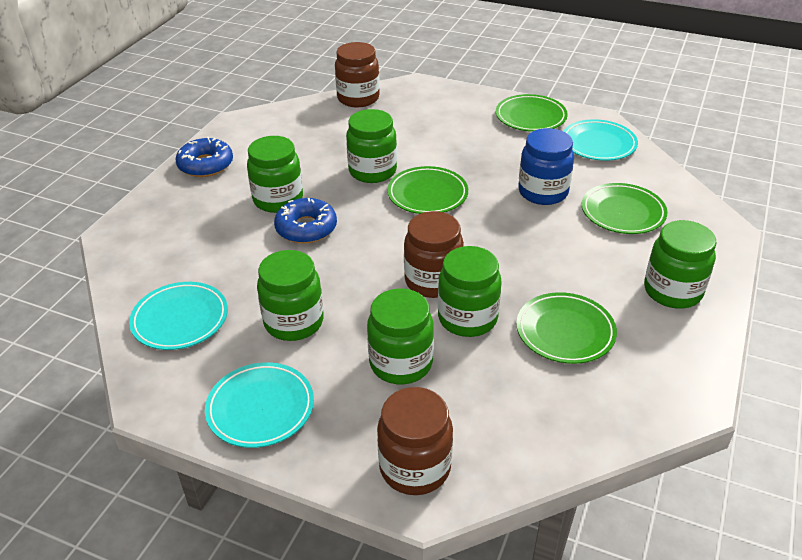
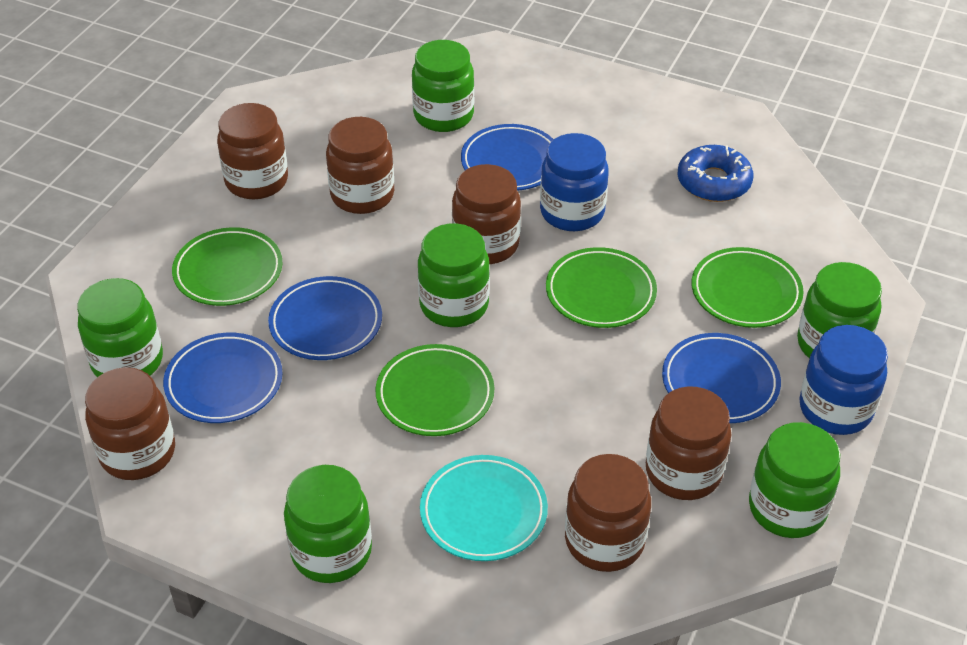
blue donut: 2 -> 1
blue jar: 1 -> 2
blue plate: 0 -> 4
brown jar: 3 -> 6
turquoise plate: 3 -> 1

